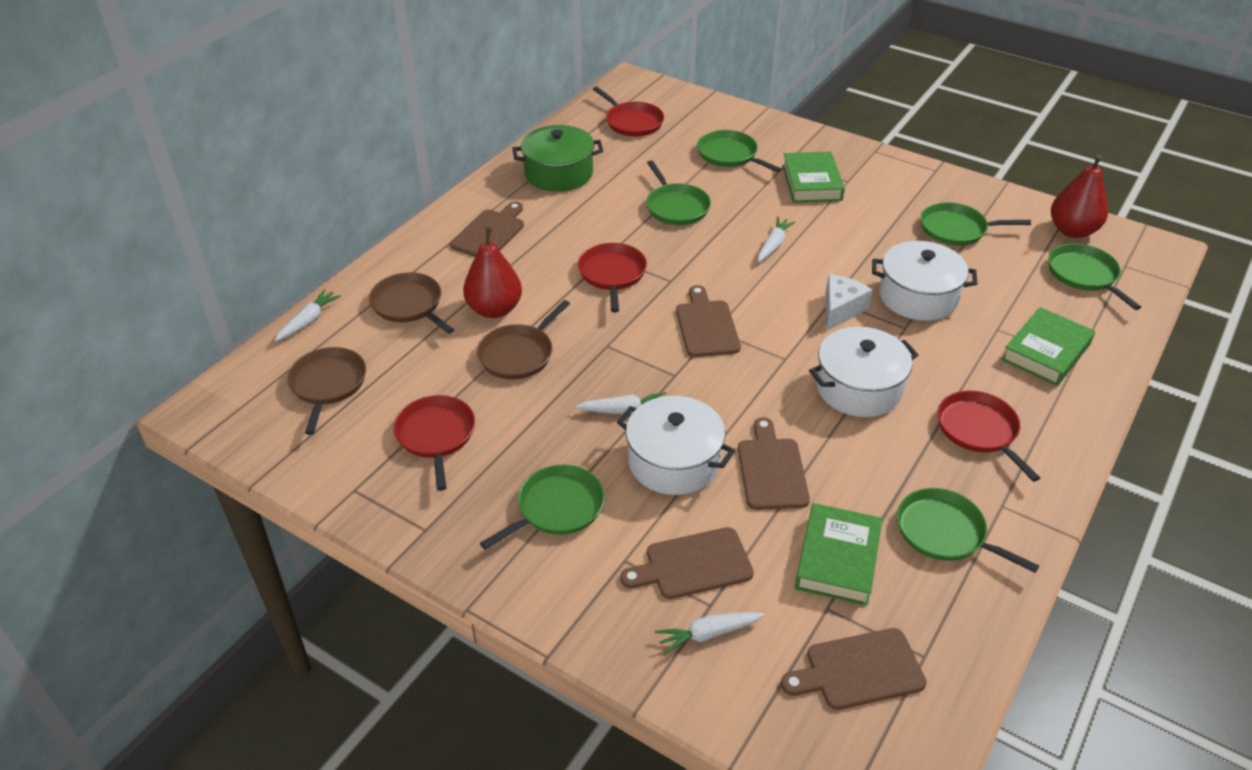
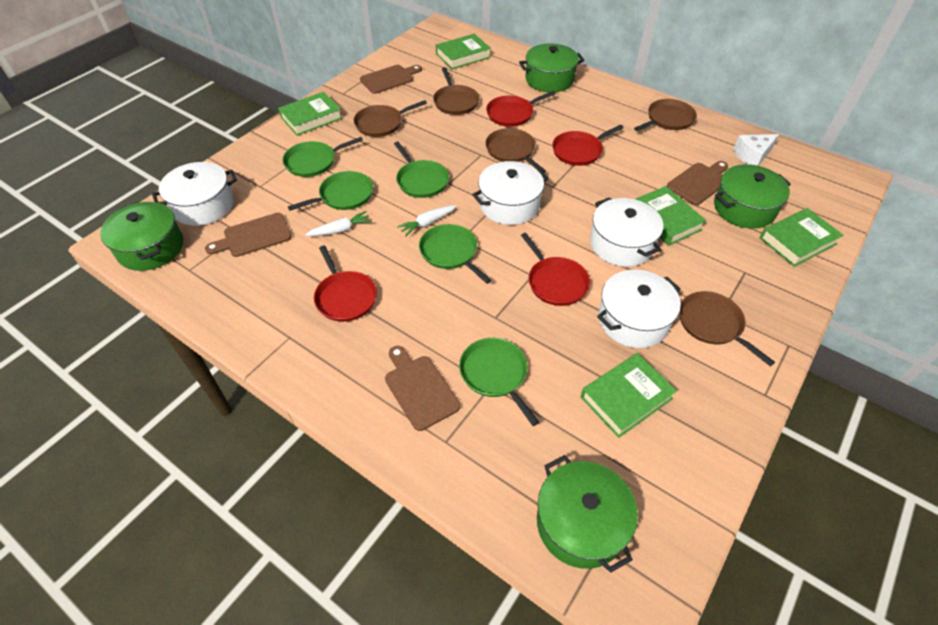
brown cutting board: 5 -> 4
brown pan: 3 -> 5
green book: 3 -> 5
green pan: 6 -> 5
green pot: 1 -> 4
red pear: 2 -> 0
white carrot: 4 -> 2
white pot: 3 -> 4

